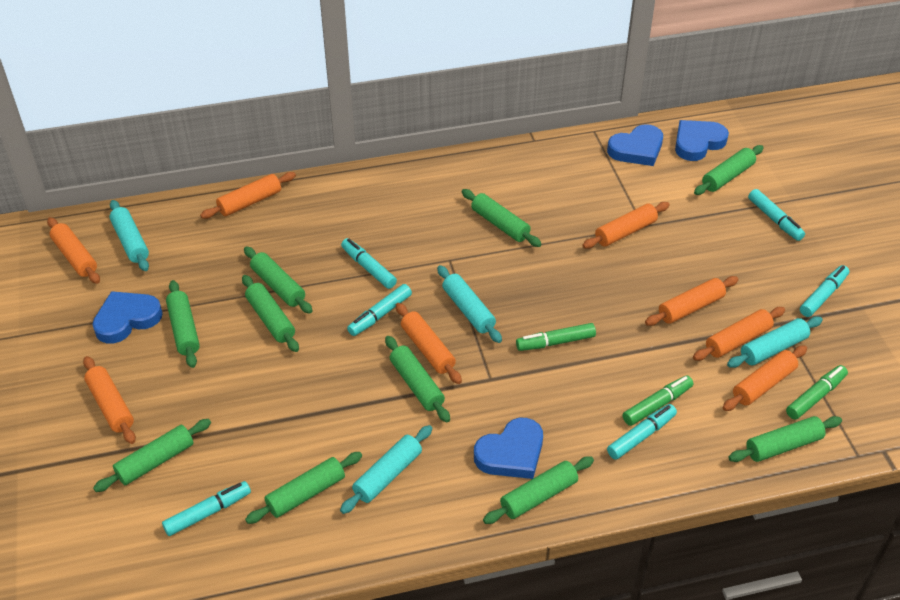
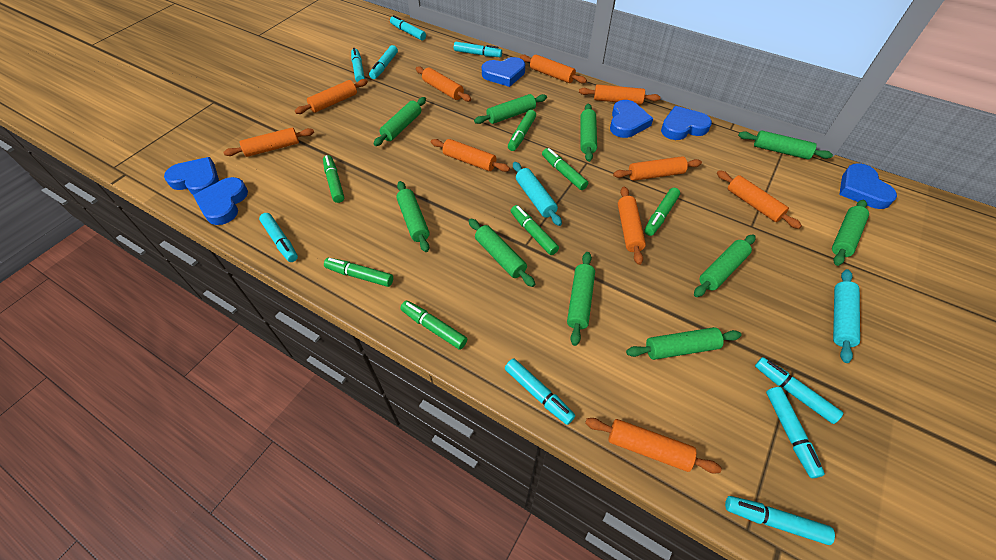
blue heart: 4 -> 6
green marker: 3 -> 7
orange rolling pin: 8 -> 10
turquoise marker: 6 -> 9
turquoise rolling pin: 4 -> 2

